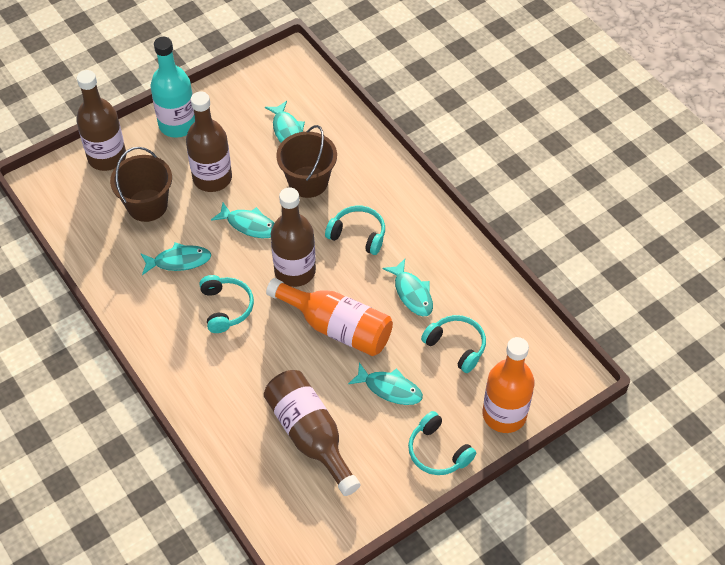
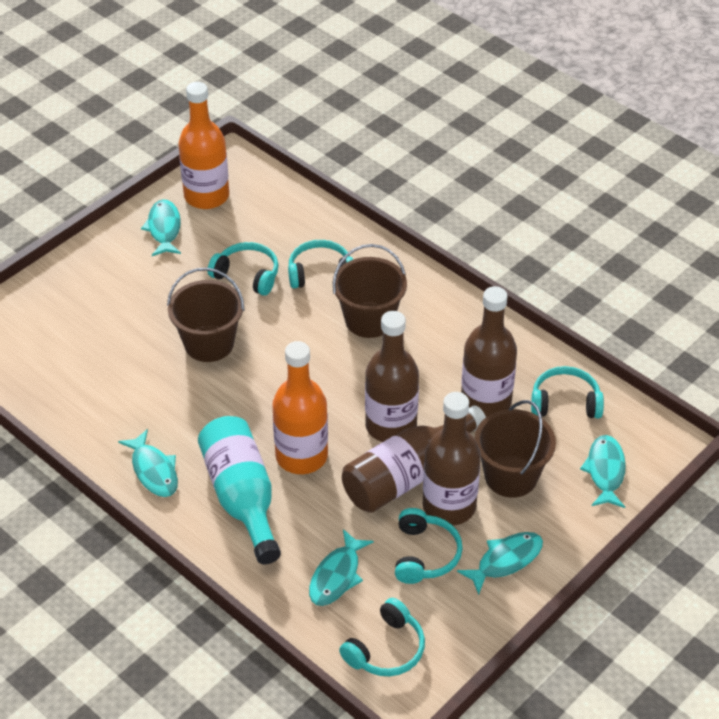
brown bucket: 2 -> 3
turquoise headphones: 4 -> 5

